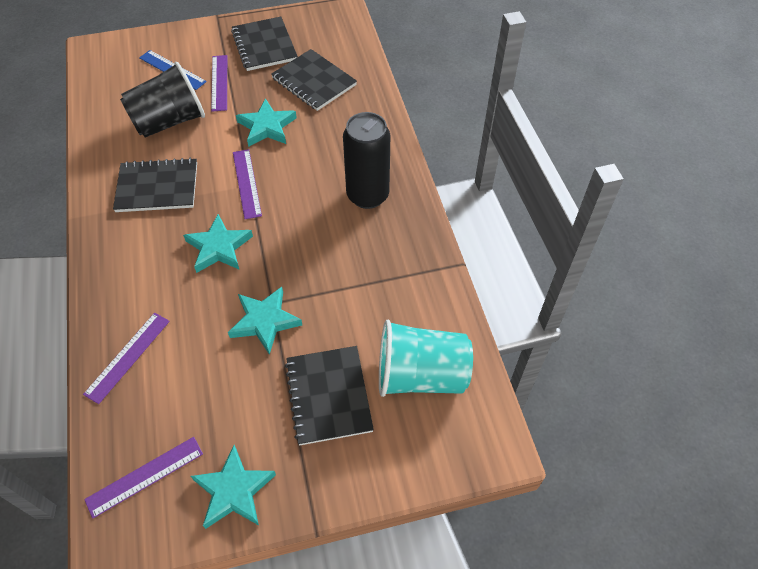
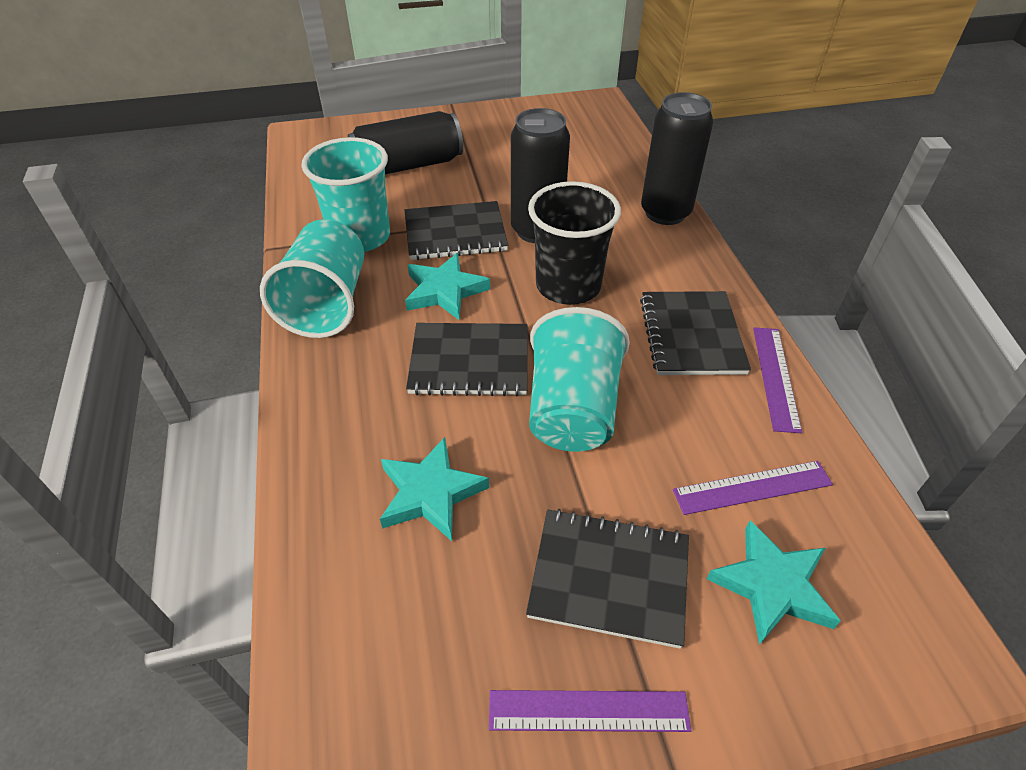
black can: 1 -> 3
blue ruler: 1 -> 0
purple ruler: 4 -> 3
turquoise cup: 1 -> 3
turquoise star: 4 -> 3

